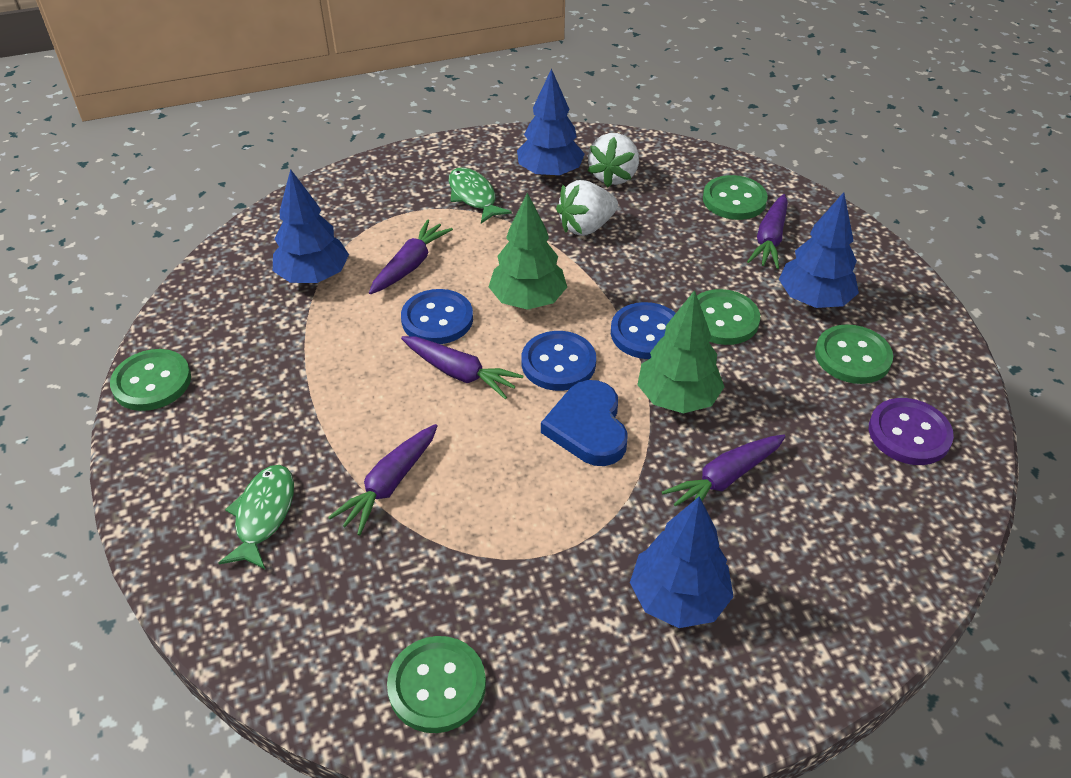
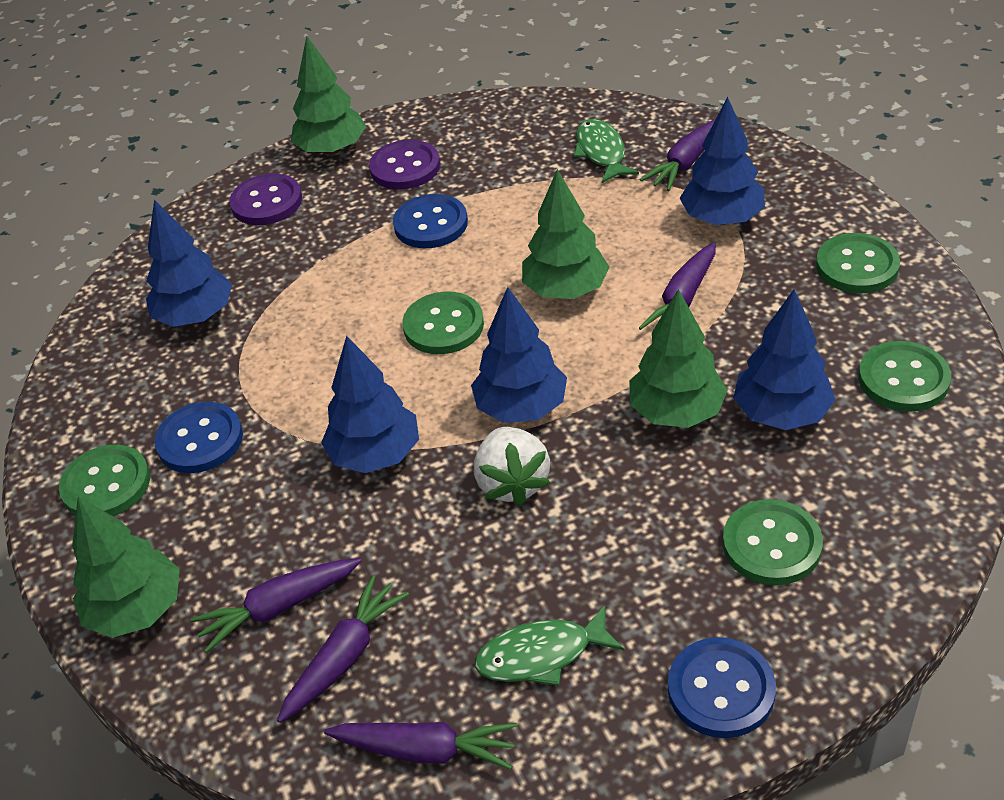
blue heart: 1 -> 0
blue tree: 4 -> 5
green tree: 2 -> 4
purple button: 1 -> 2
white strawberry: 2 -> 1

